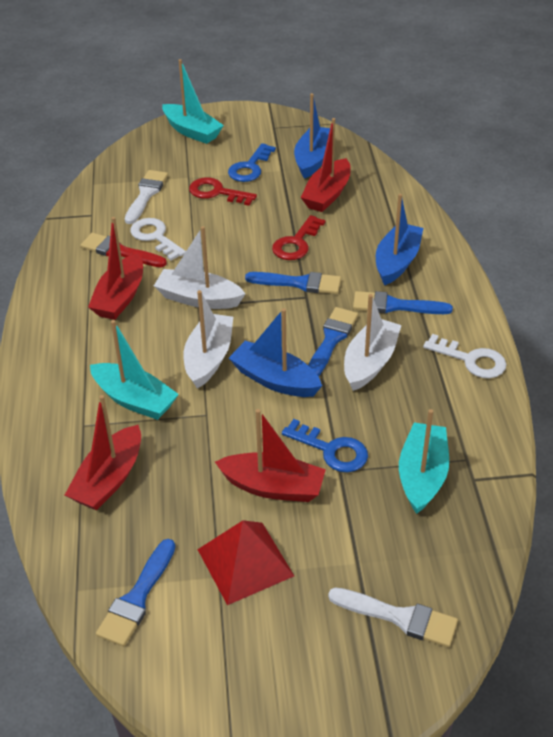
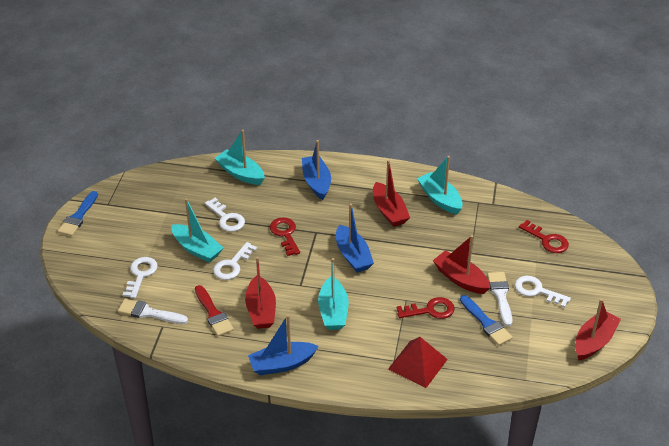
blue brush: 4 -> 2
blue key: 2 -> 0
red key: 2 -> 3
turquoise boat: 3 -> 4
white boat: 3 -> 0
white key: 2 -> 4

